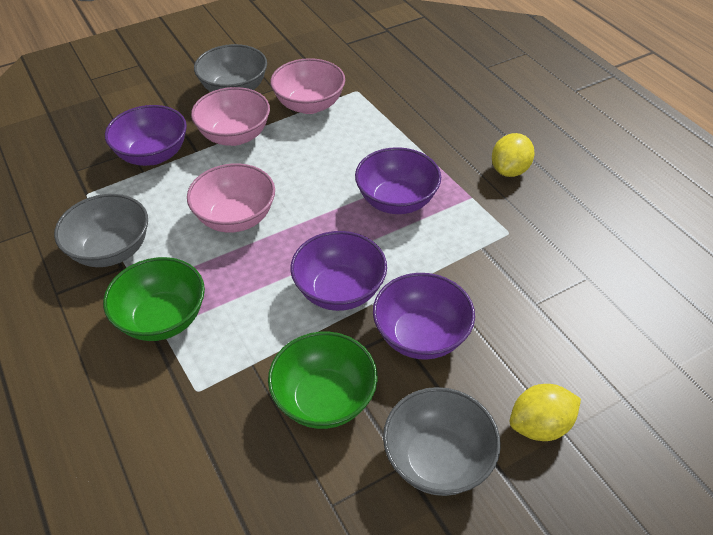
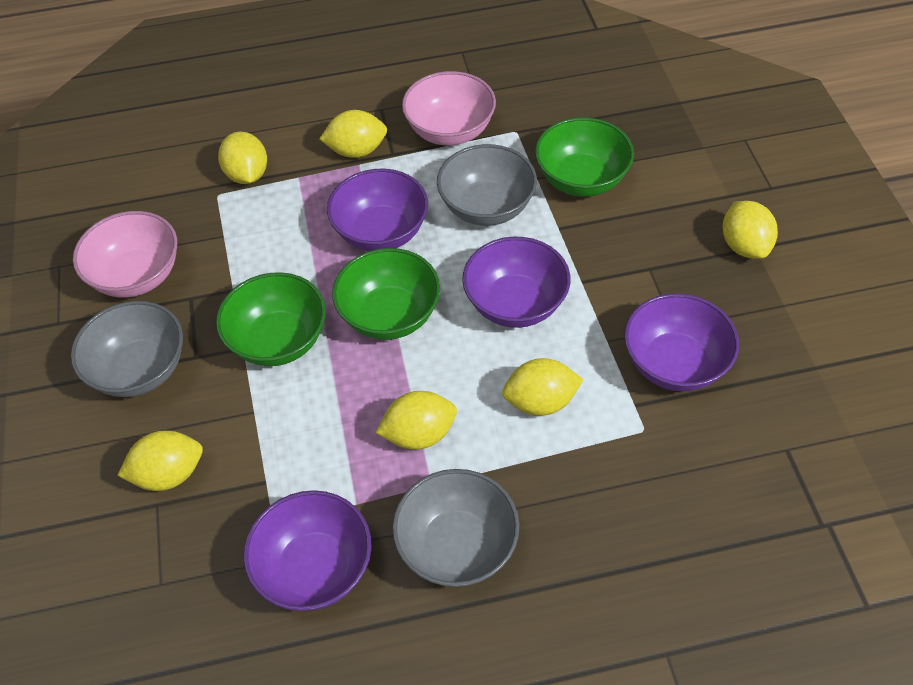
green bowl: 2 -> 3
pink bowl: 3 -> 2
yellow lemon: 2 -> 6

